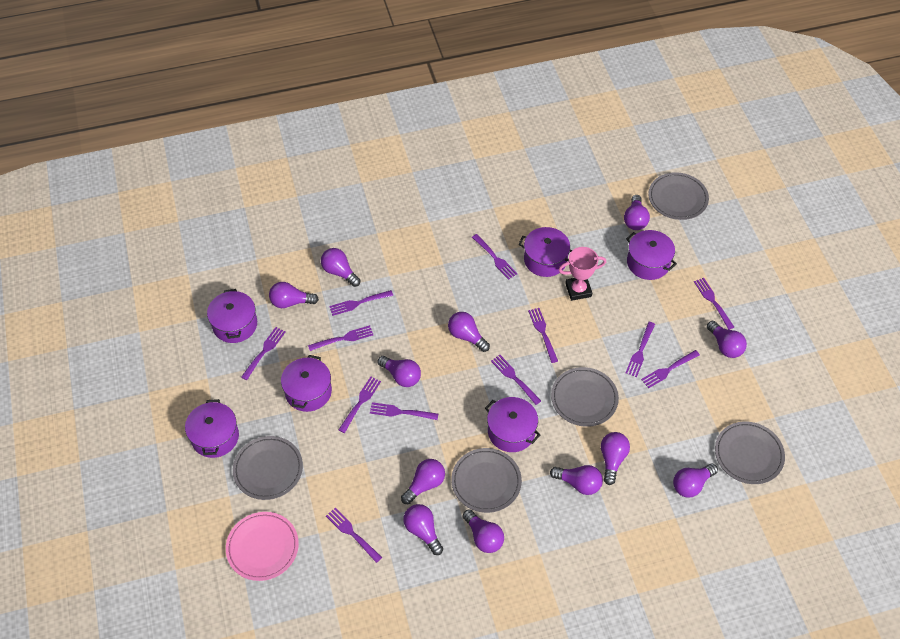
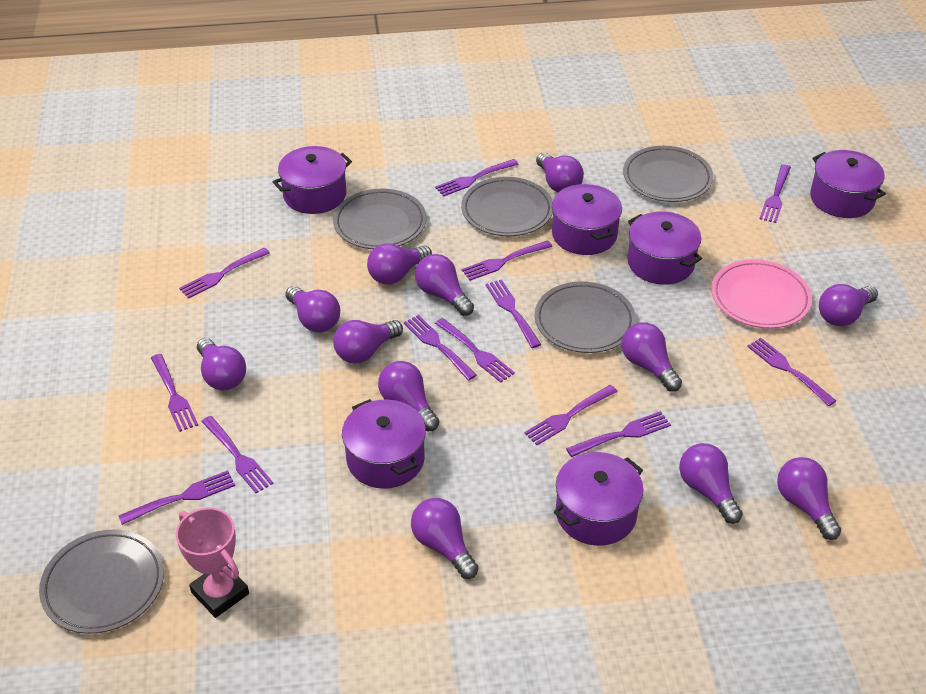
purple fork: 12 -> 13

